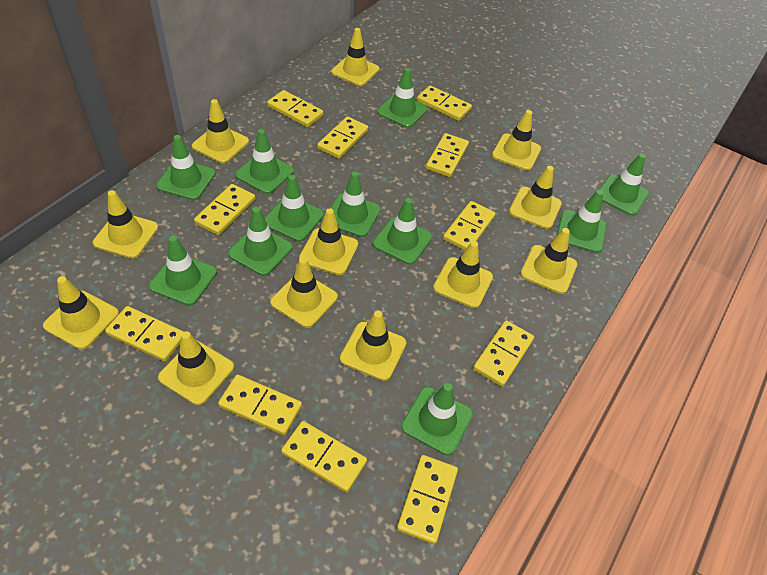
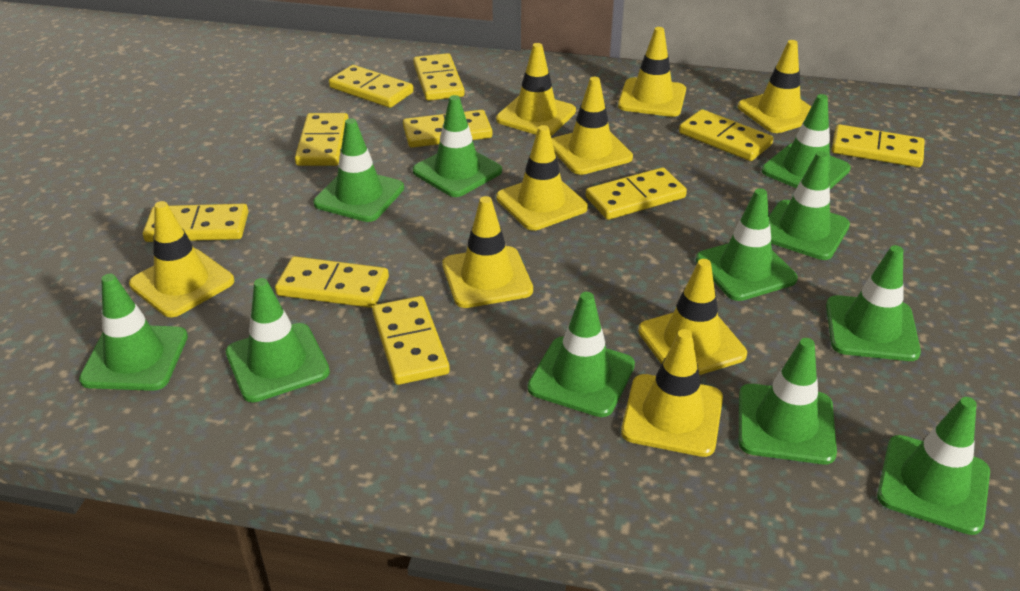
yellow domino: 11 -> 10
yellow traffic cone: 12 -> 9

